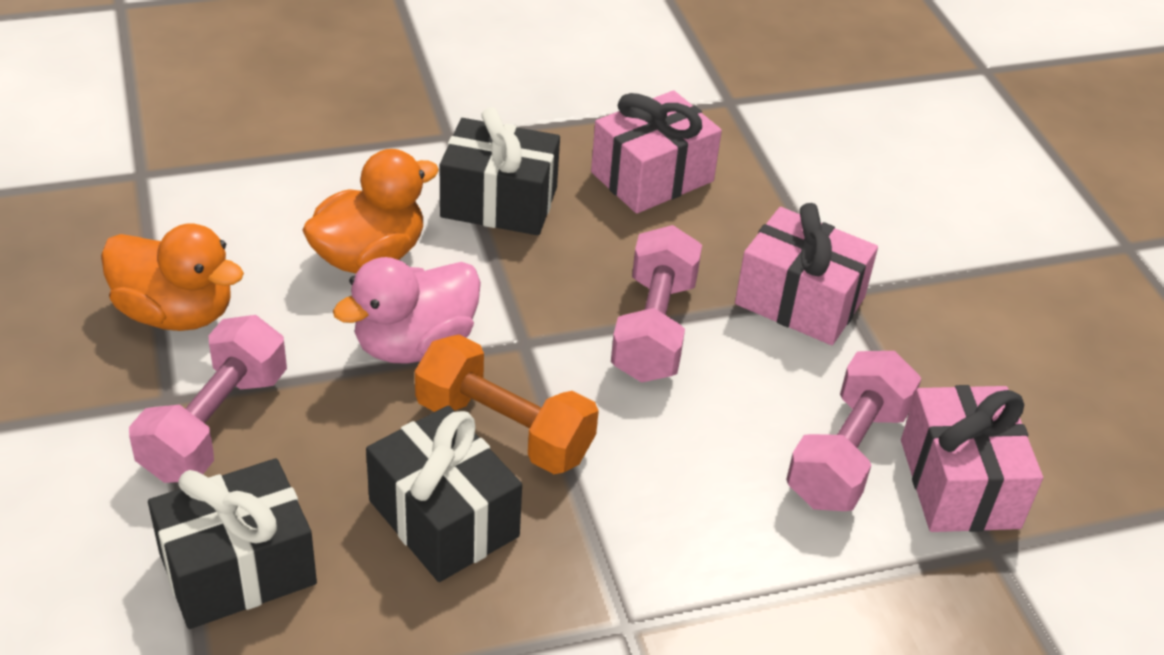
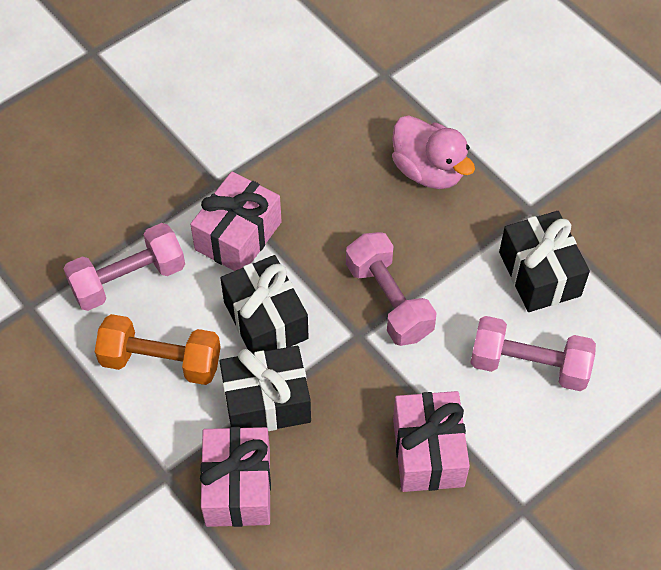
orange duck: 2 -> 0

